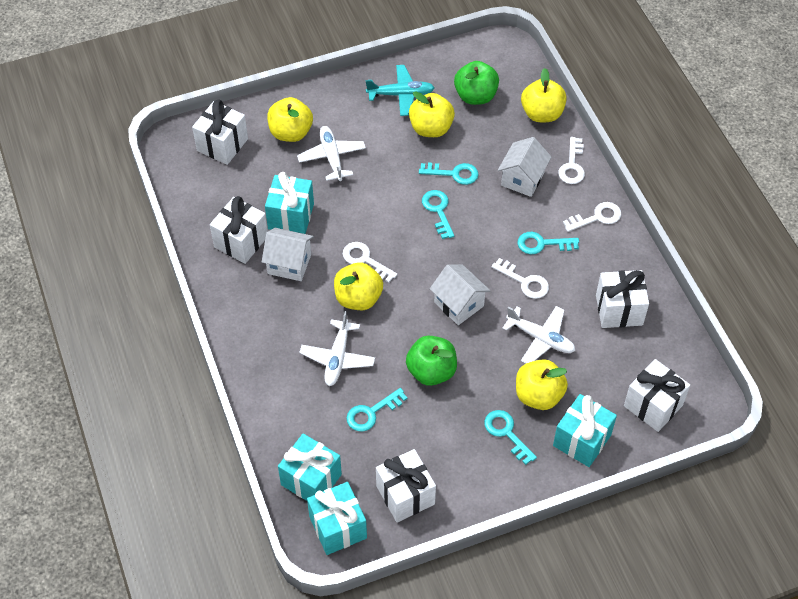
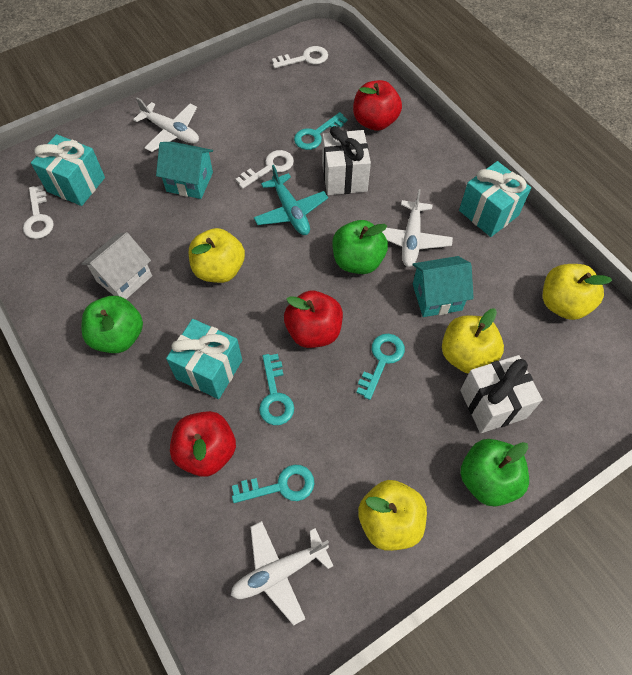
green apple: 2 -> 3
red apple: 0 -> 3
turquoise gift: 4 -> 3
turquoise house: 0 -> 2
turquoise key: 5 -> 4
white gift: 5 -> 2
white house: 3 -> 1
white key: 4 -> 3
yellow apple: 5 -> 4

